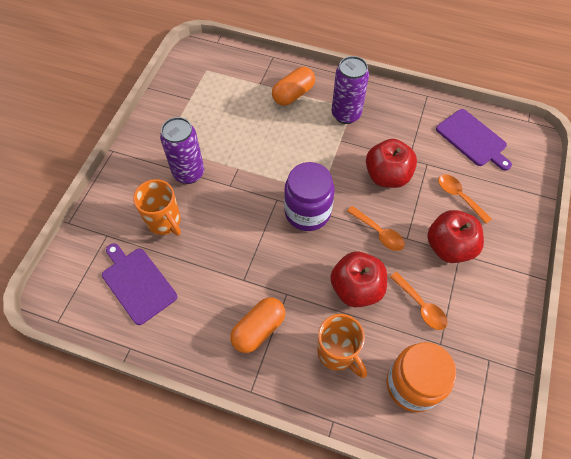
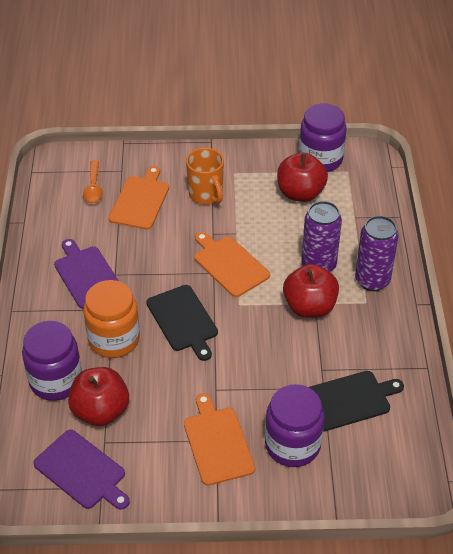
black cutting board: 0 -> 2
orange capsule: 2 -> 0
orange cutting board: 0 -> 3
orange mug: 2 -> 1
orange spoon: 3 -> 1
purple jar: 1 -> 3

